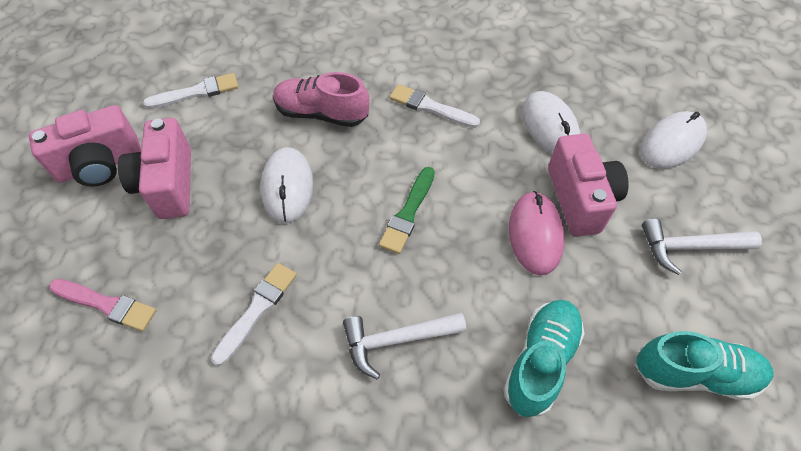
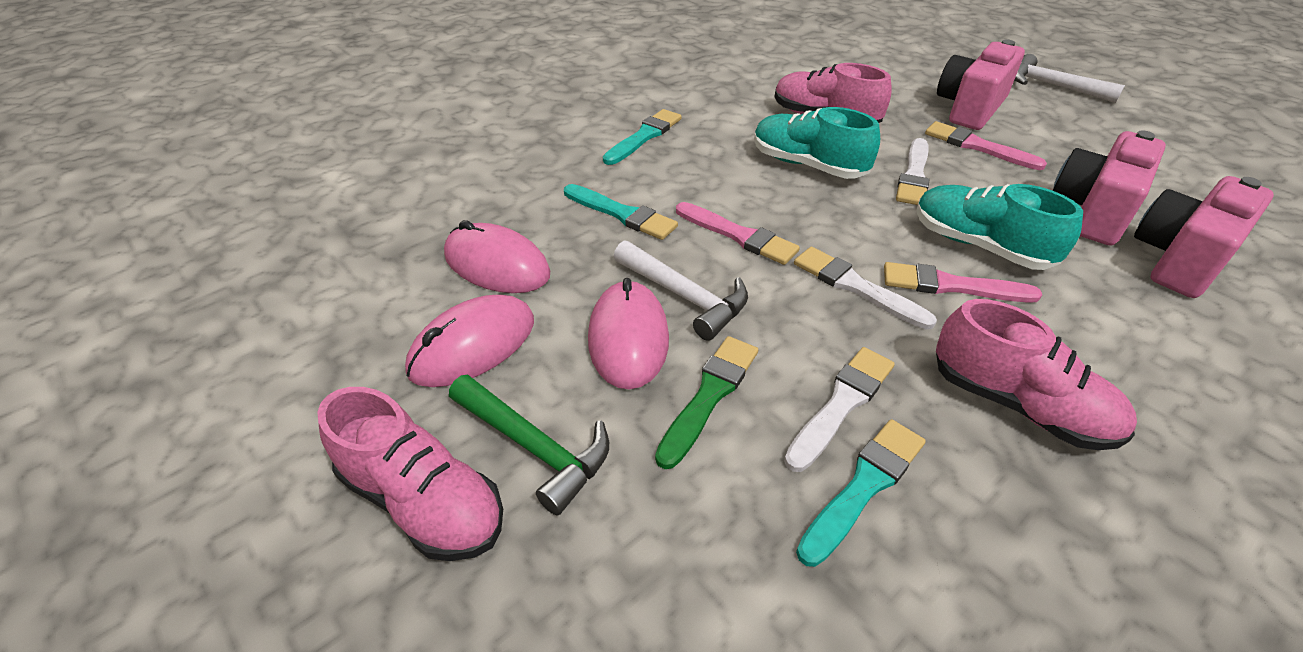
green hammer: 0 -> 1
pink brush: 1 -> 3
pink mouse: 1 -> 3
pink shoe: 1 -> 3
turquoise brush: 0 -> 3
white mouse: 3 -> 0

